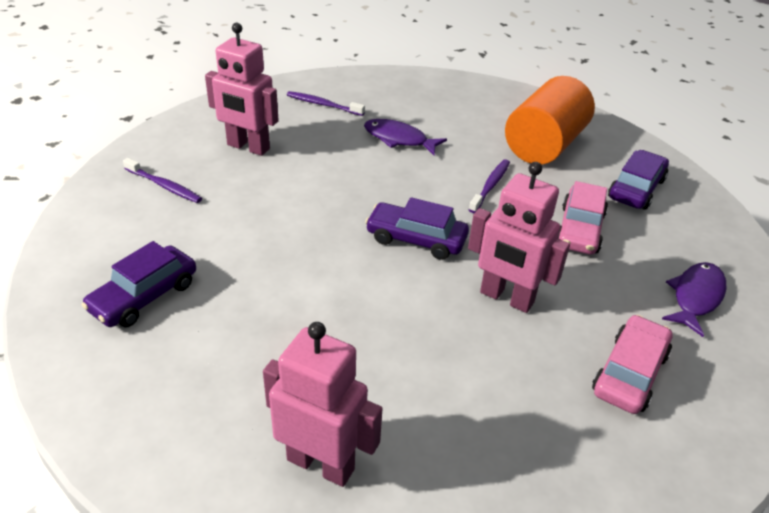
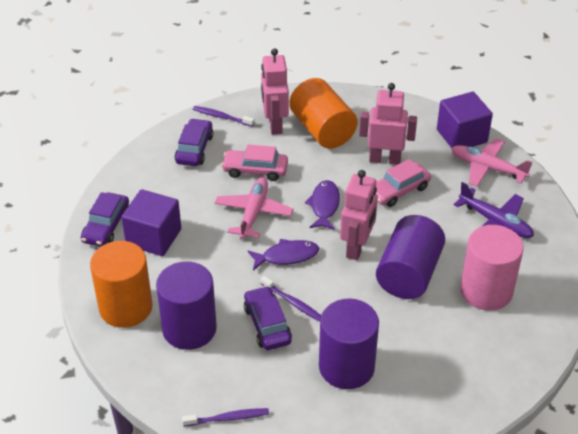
orange cylinder: 1 -> 2
pink cylinder: 0 -> 1
pink plane: 0 -> 2
purple cube: 0 -> 2
purple cylinder: 0 -> 3
purple plane: 0 -> 1

